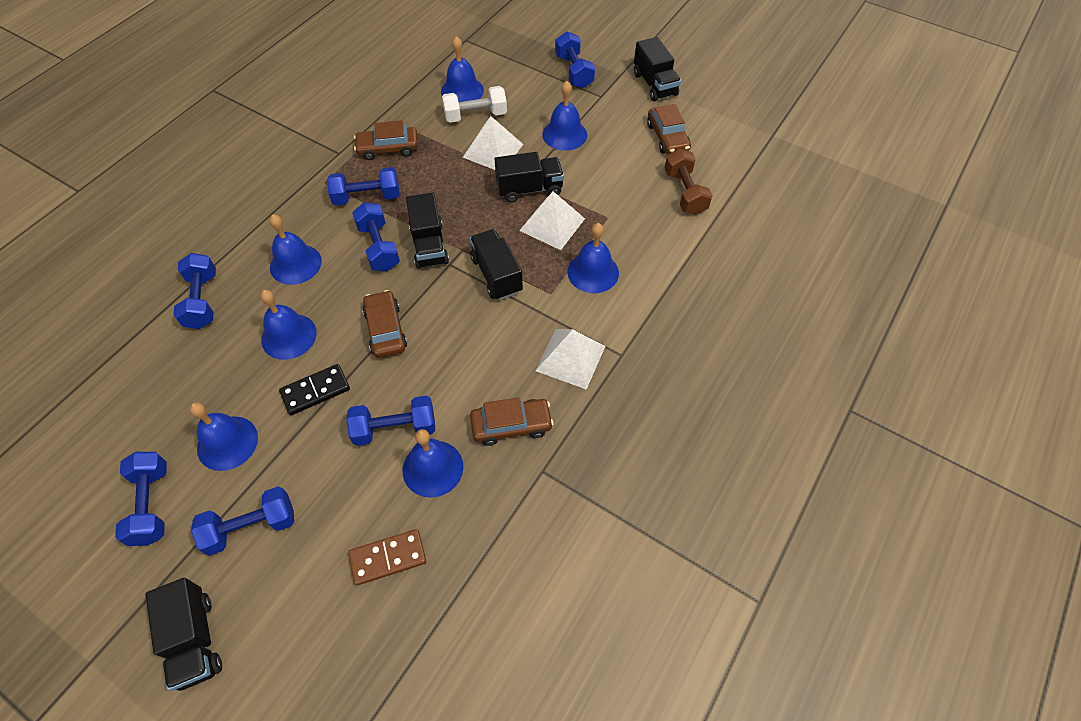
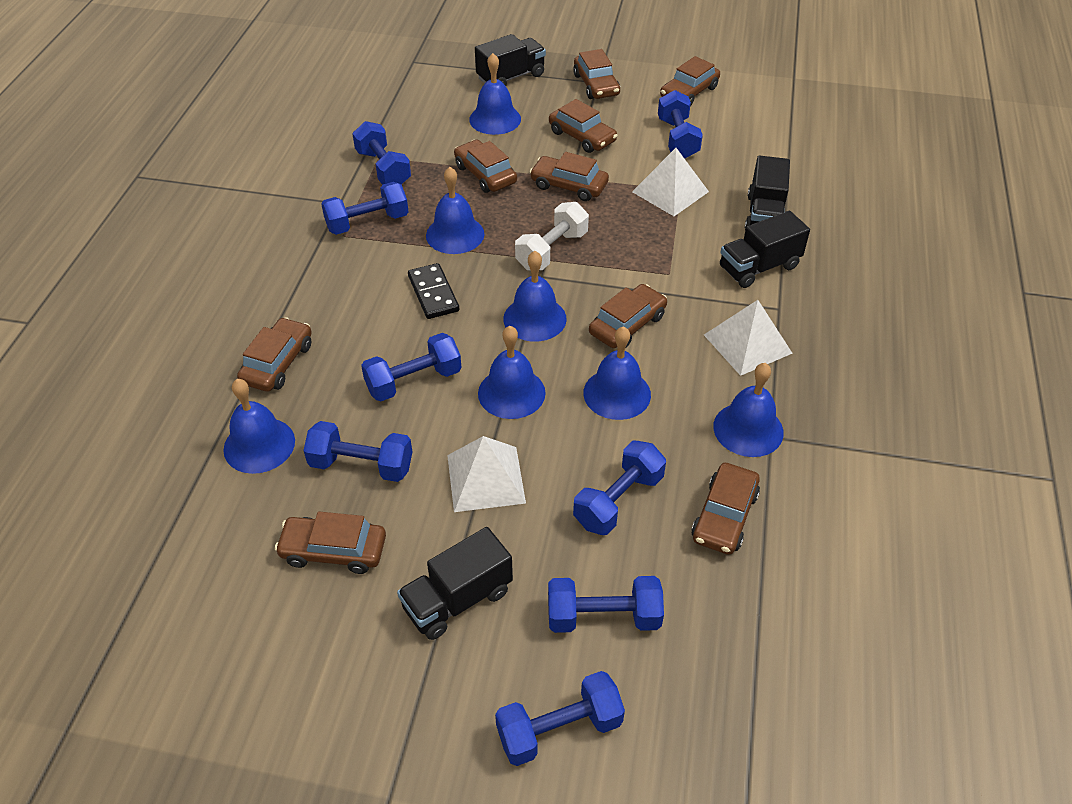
black truck: 5 -> 4
blue dumbbell: 7 -> 8
brown car: 4 -> 9
brown domino: 1 -> 0
brown dumbbell: 1 -> 0

